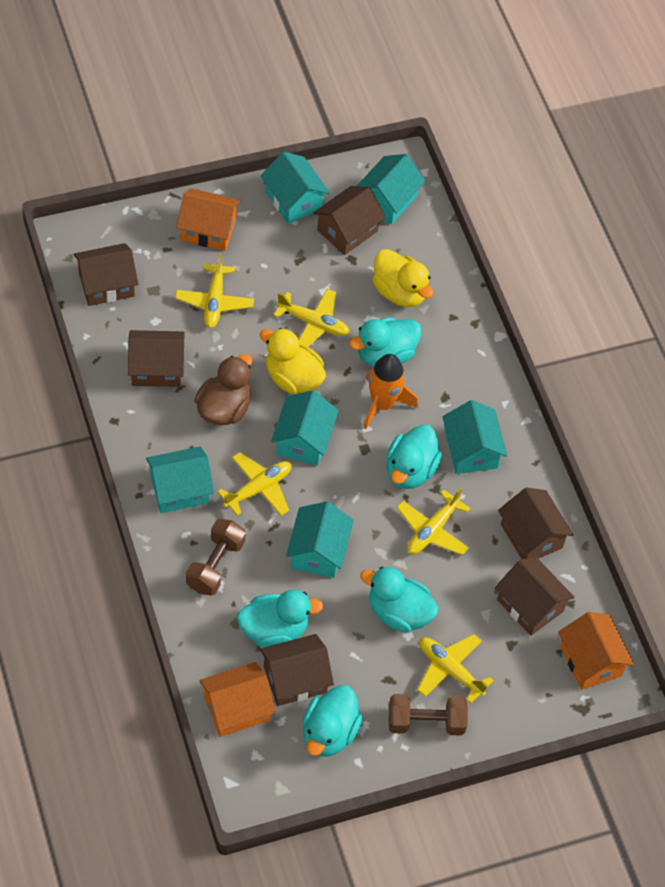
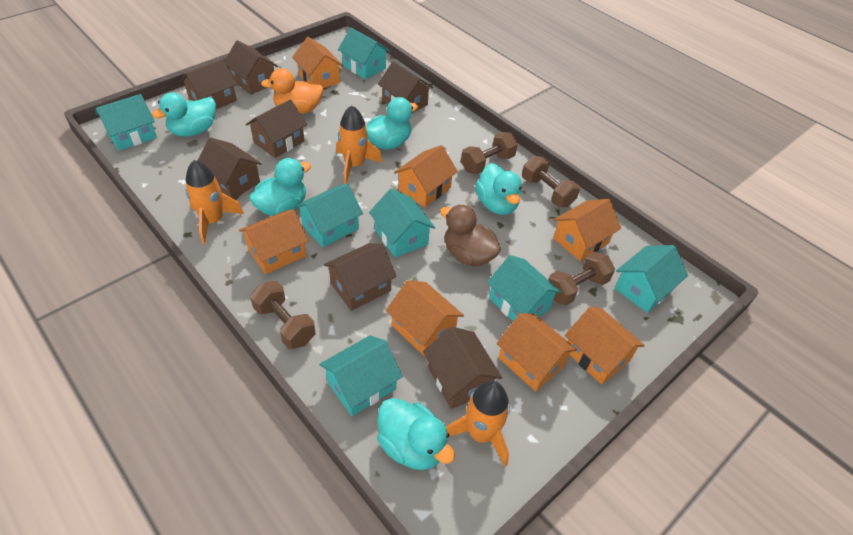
brown dumbbell: 2 -> 4
brown house: 6 -> 7
orange duck: 0 -> 1
orange house: 3 -> 7
orange rocket: 1 -> 3
turquoise house: 6 -> 7
yellow duck: 2 -> 0
yellow plane: 5 -> 0

